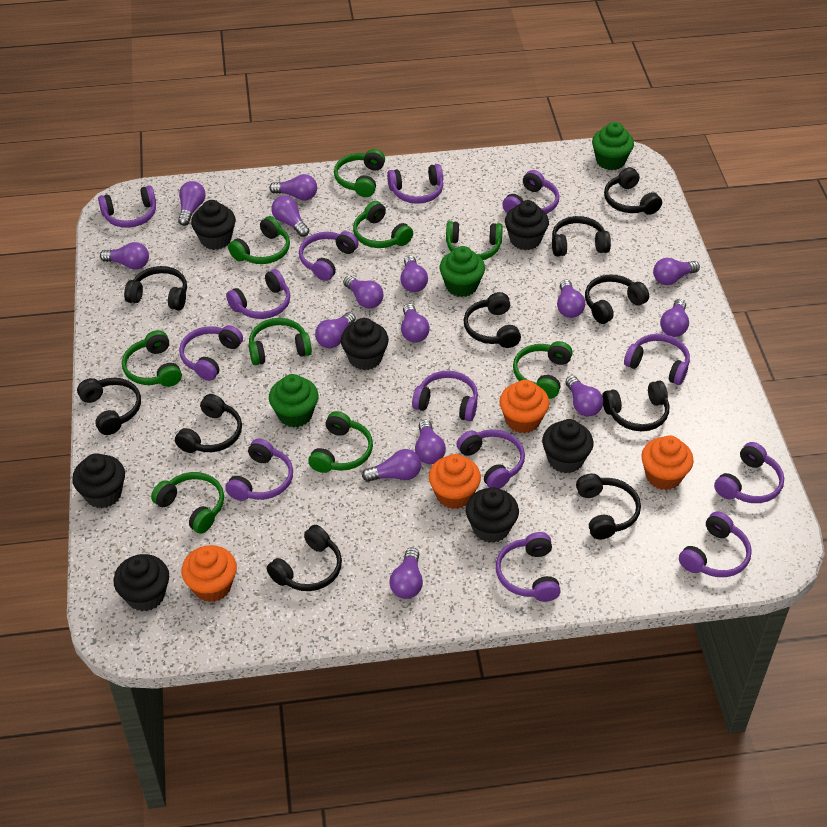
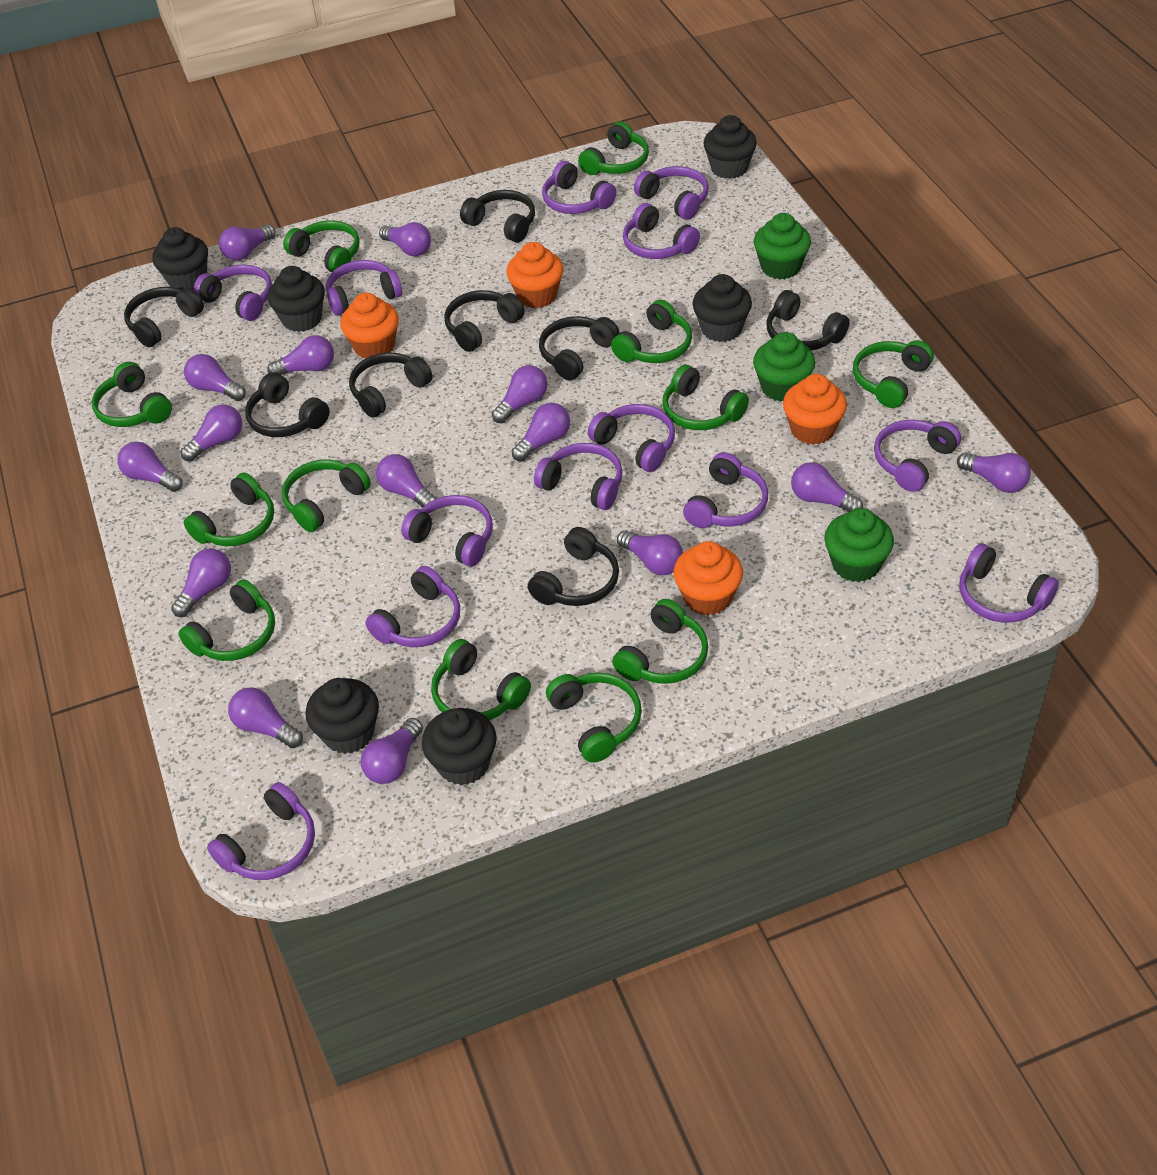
black cupcake: 7 -> 6
black headphones: 10 -> 8
green headphones: 9 -> 12

